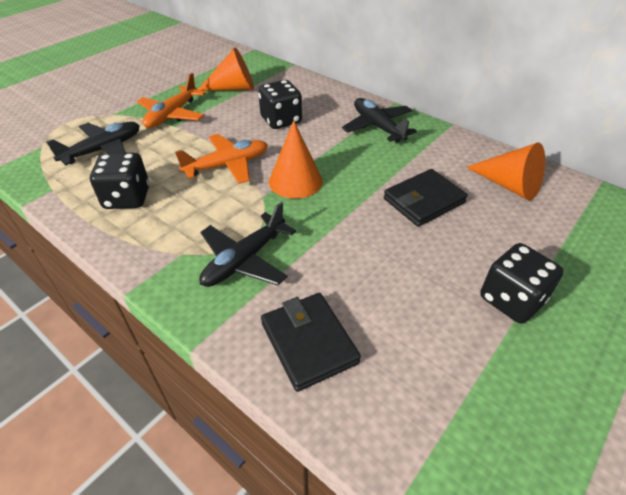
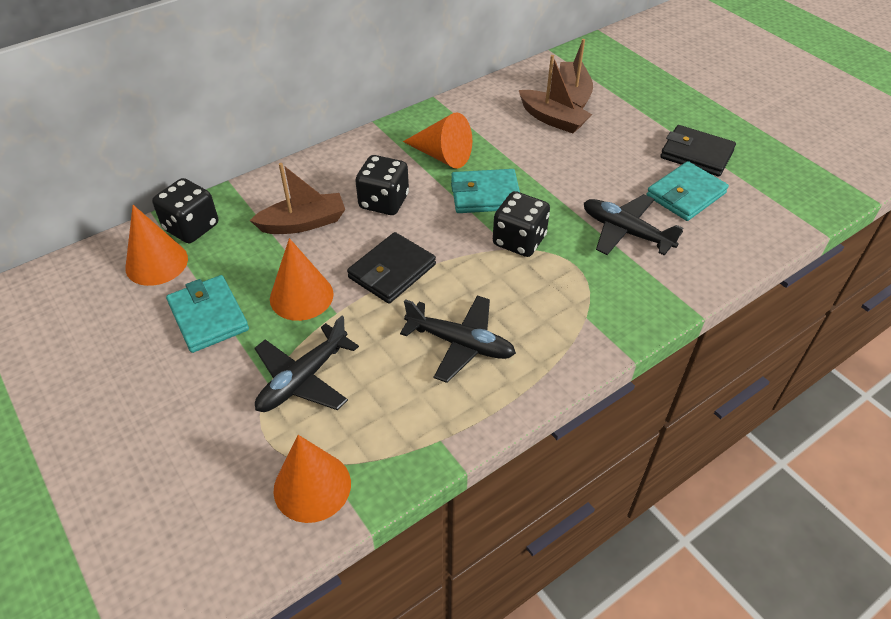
brown boat: 0 -> 3
orange cone: 3 -> 4
orange plane: 2 -> 0
turquoise wallet: 0 -> 3

